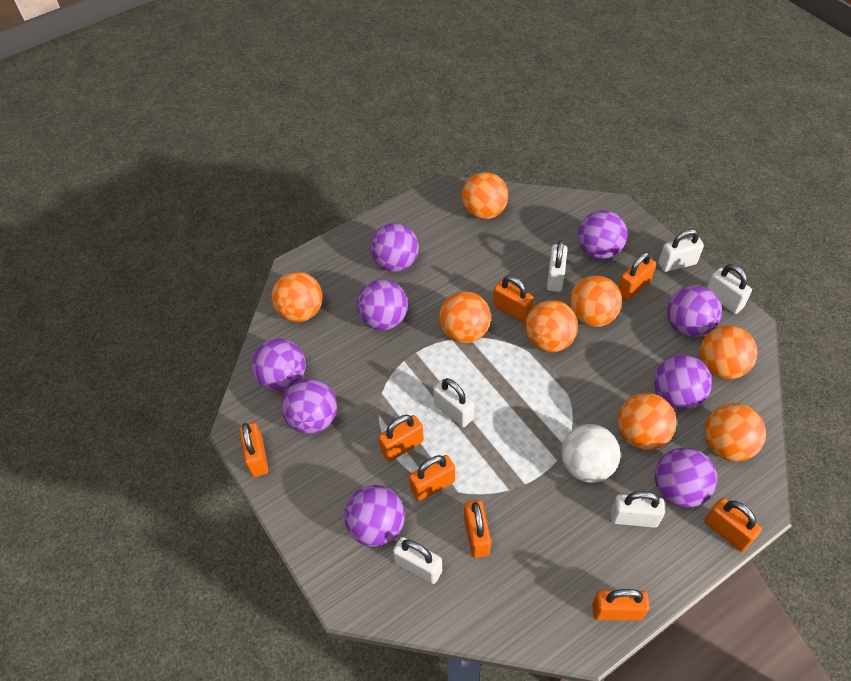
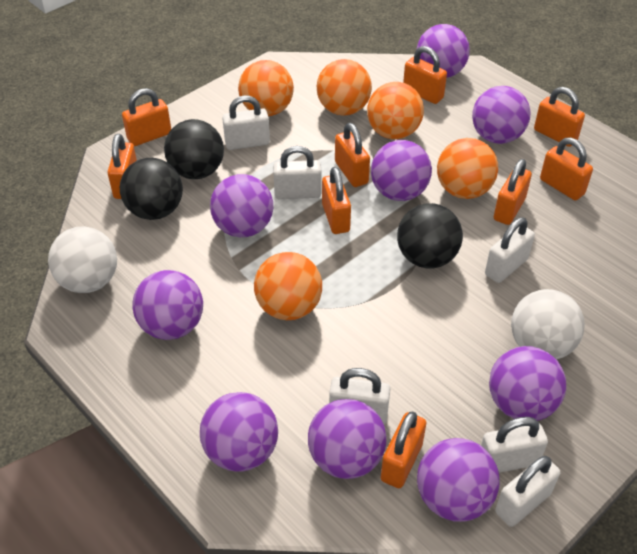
black ball: 0 -> 3
orange ball: 8 -> 5
orange padlock: 8 -> 9
white ball: 1 -> 2

